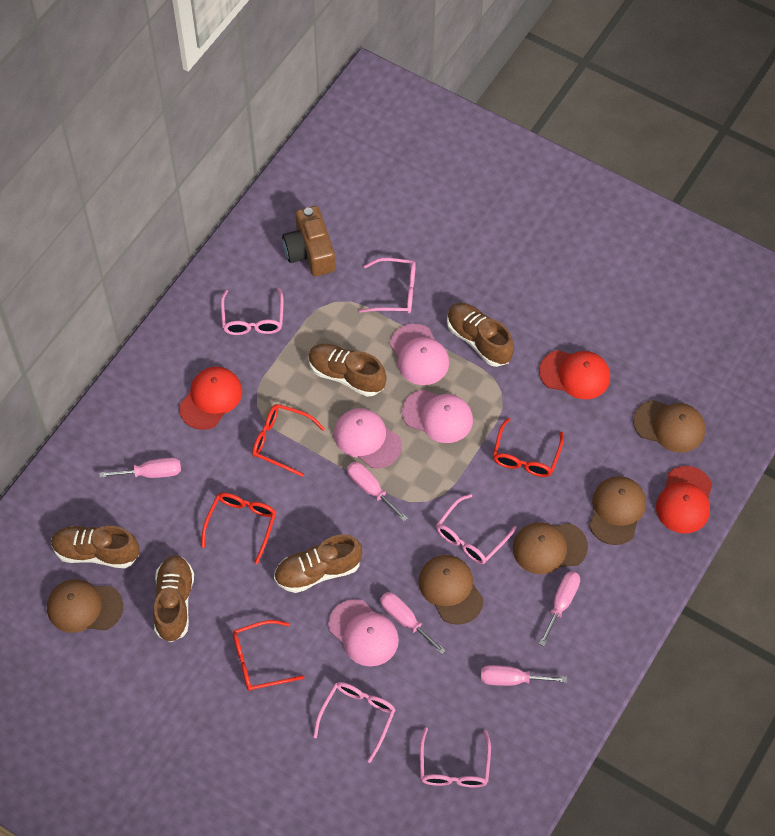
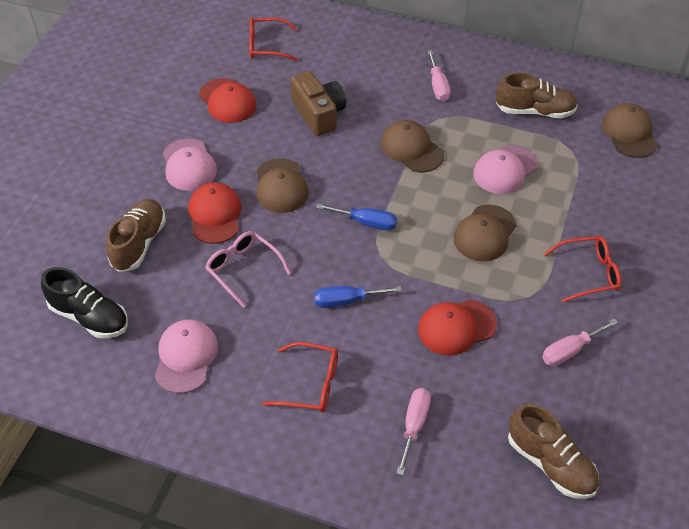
black shoe: 0 -> 1
blue screwdriver: 0 -> 2
brown cap: 5 -> 4
brown shoe: 5 -> 3
pink cap: 4 -> 3
pink glasses: 5 -> 1
pink screwdriver: 5 -> 3
red glasses: 4 -> 3

